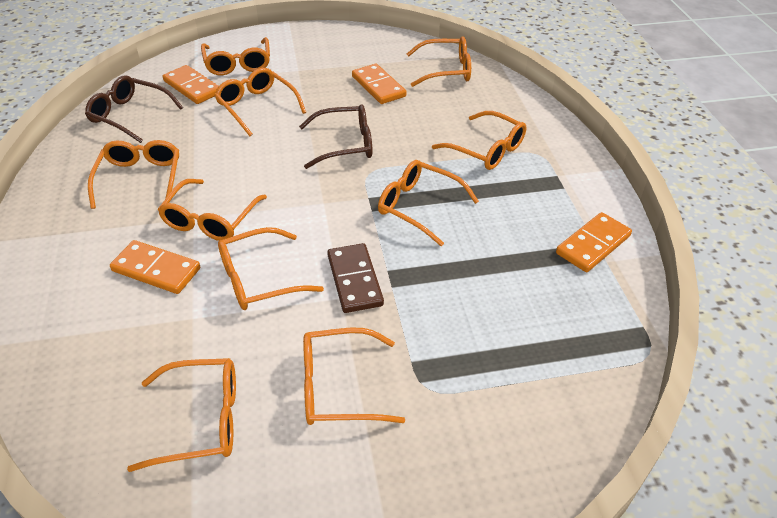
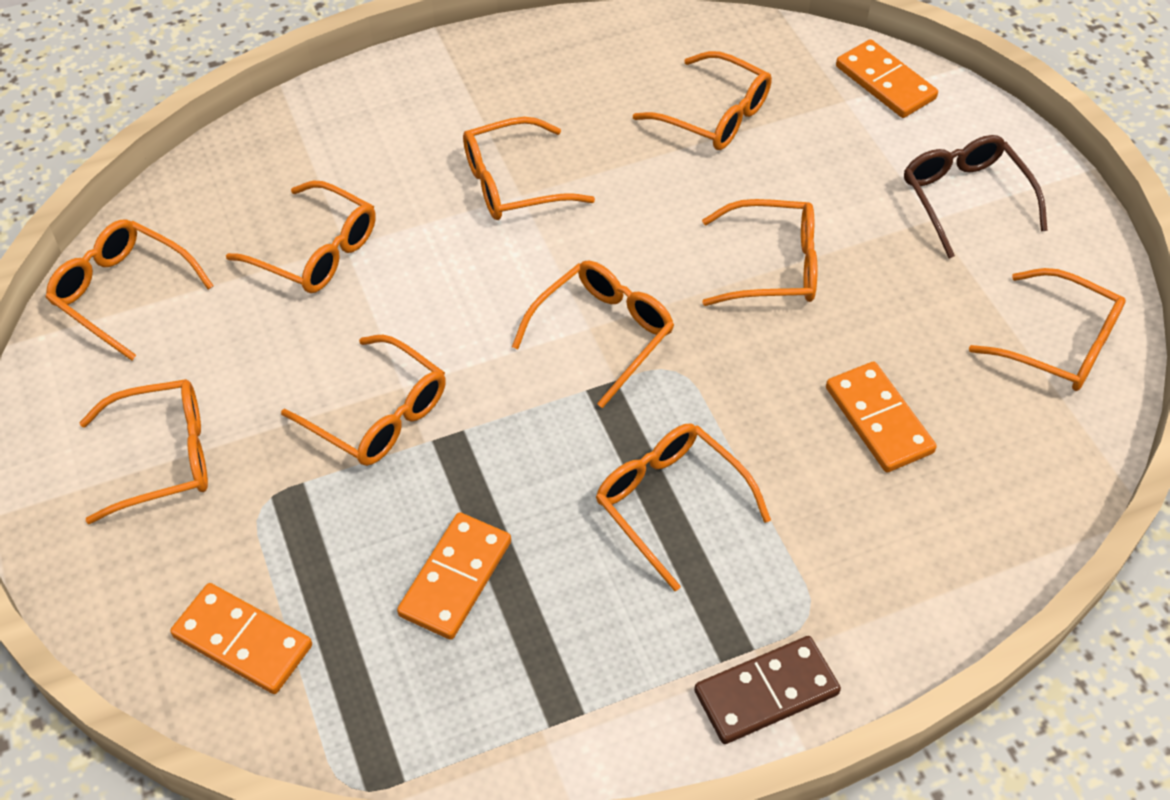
brown glasses: 2 -> 1

